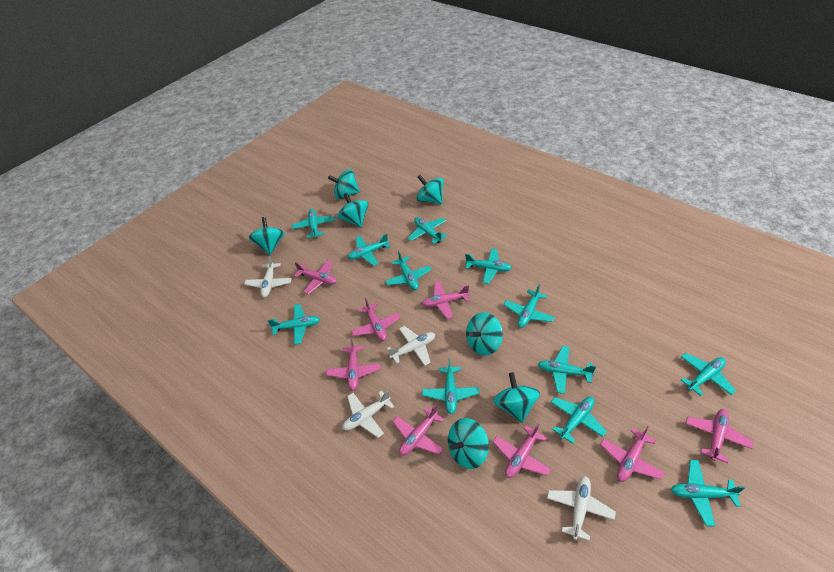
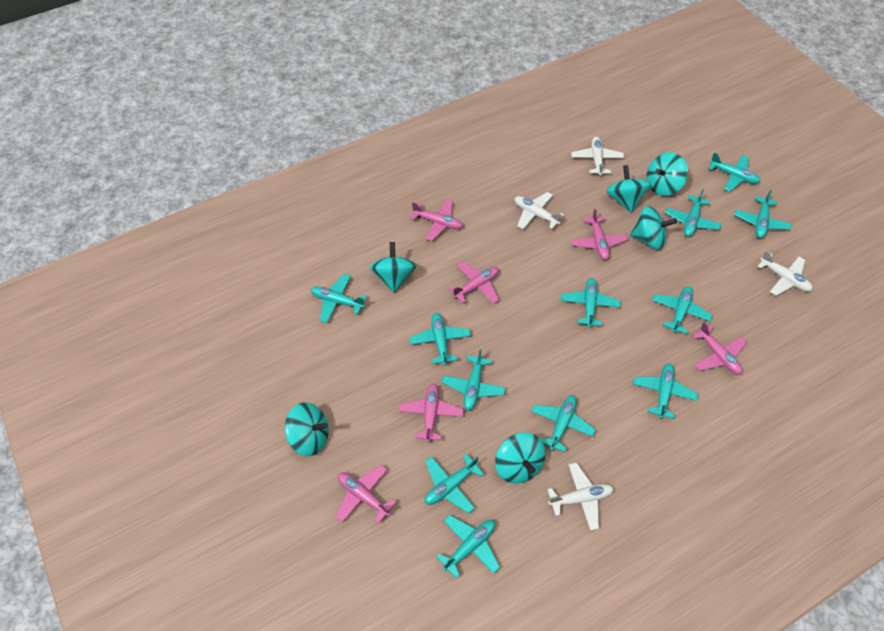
pink plane: 8 -> 6
turquoise spinning top: 7 -> 6

